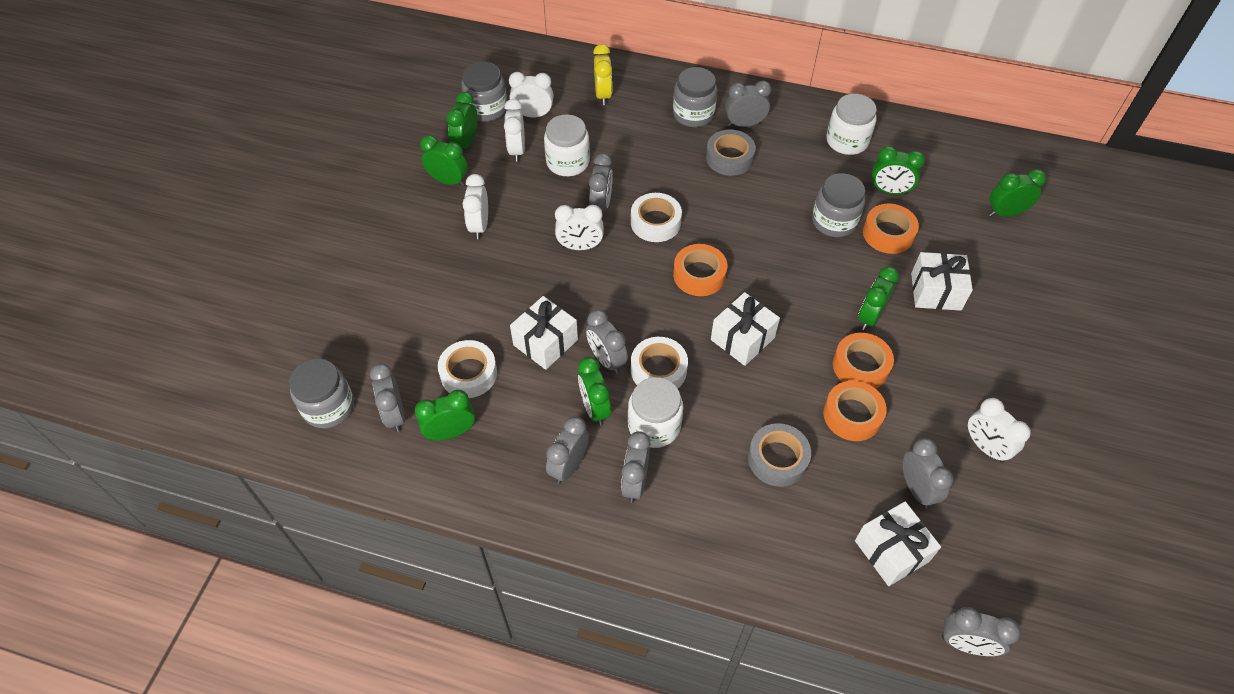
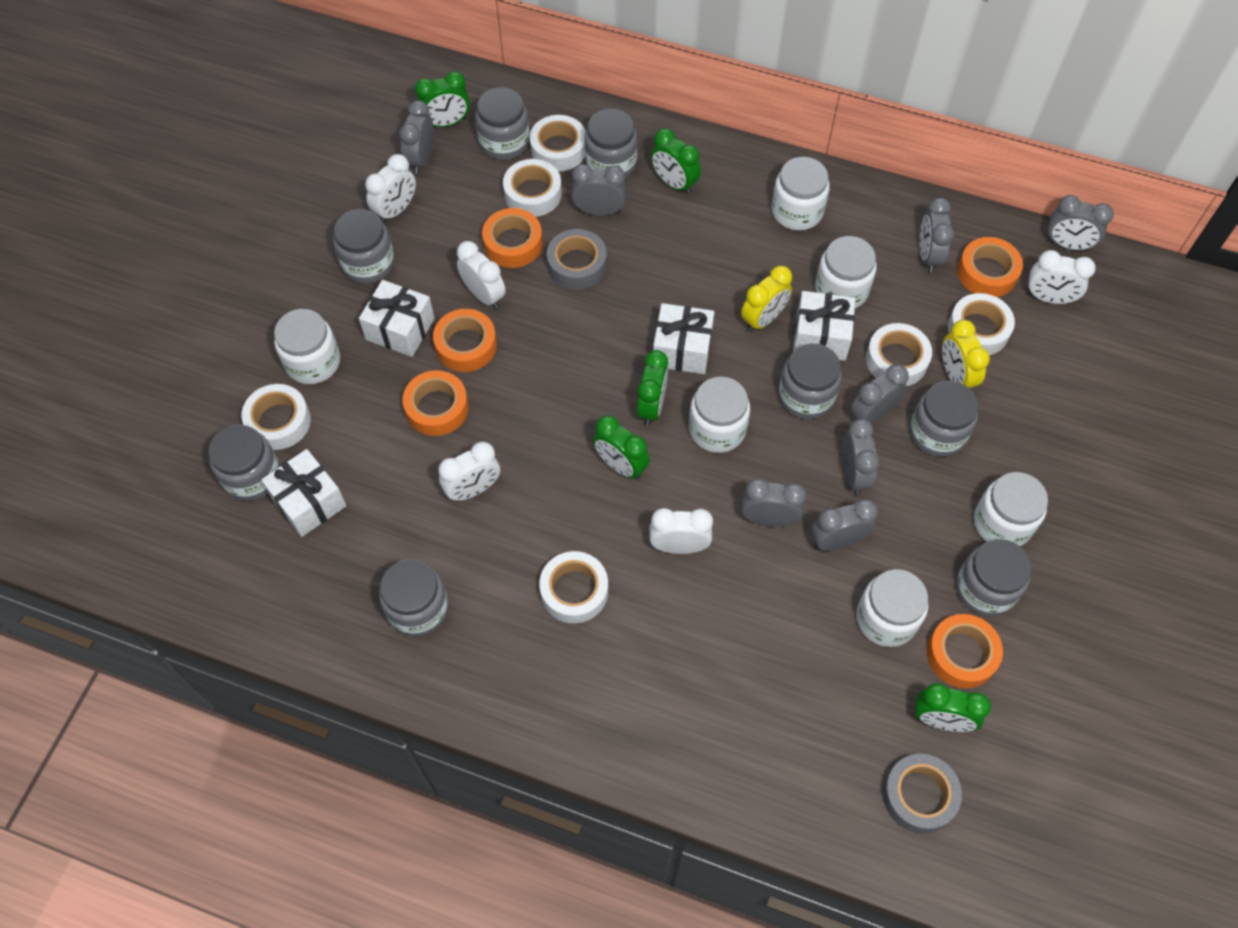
green clock: 7 -> 5
grey jar: 4 -> 8
orange tape: 4 -> 5
white jar: 3 -> 6
white tape: 3 -> 6
yellow clock: 1 -> 2

